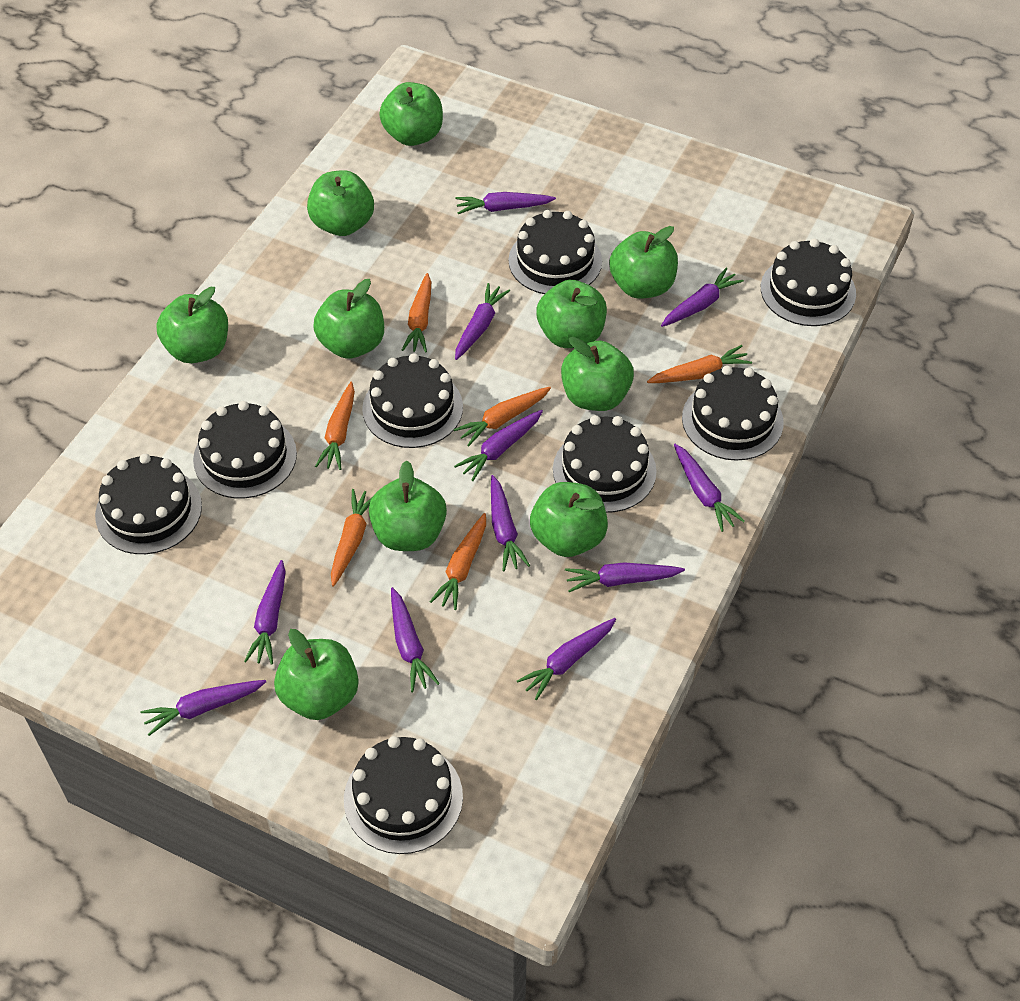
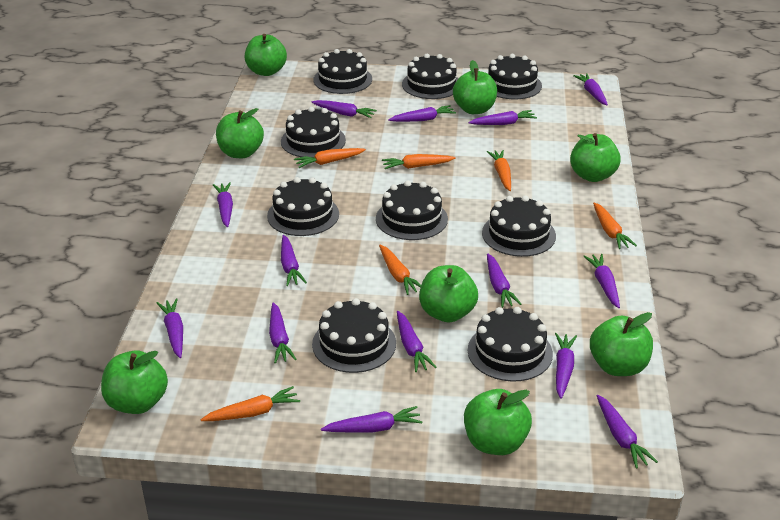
black cake: 8 -> 9
green apple: 10 -> 8
purple carrot: 11 -> 14

